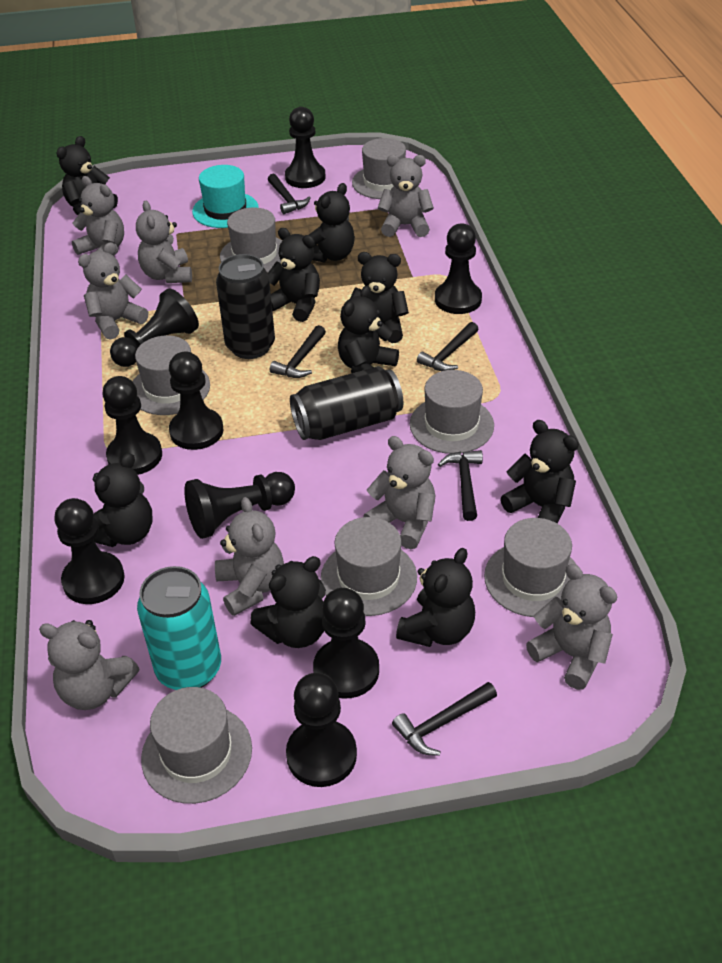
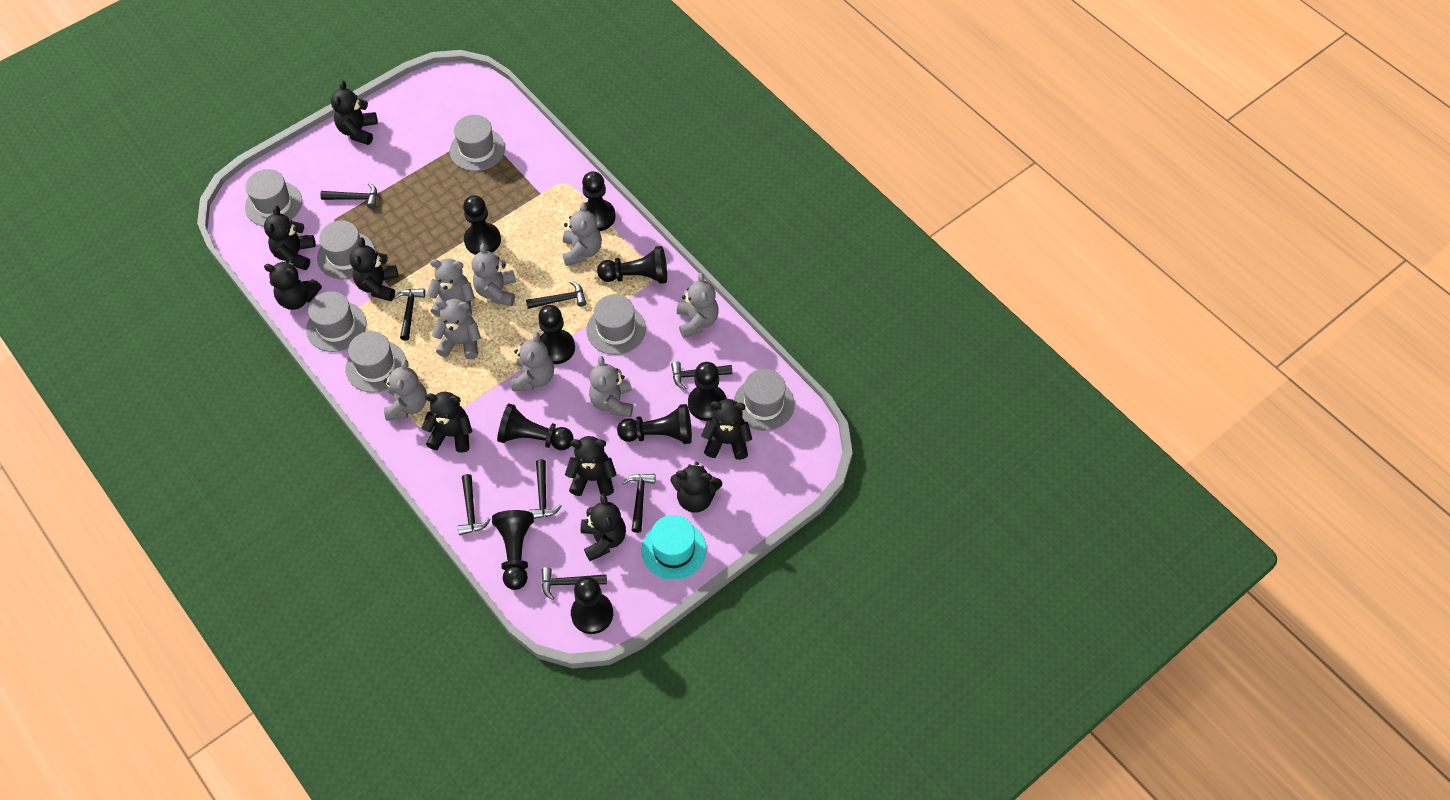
black can: 2 -> 0
black hammer: 5 -> 8
turquoise can: 1 -> 0

